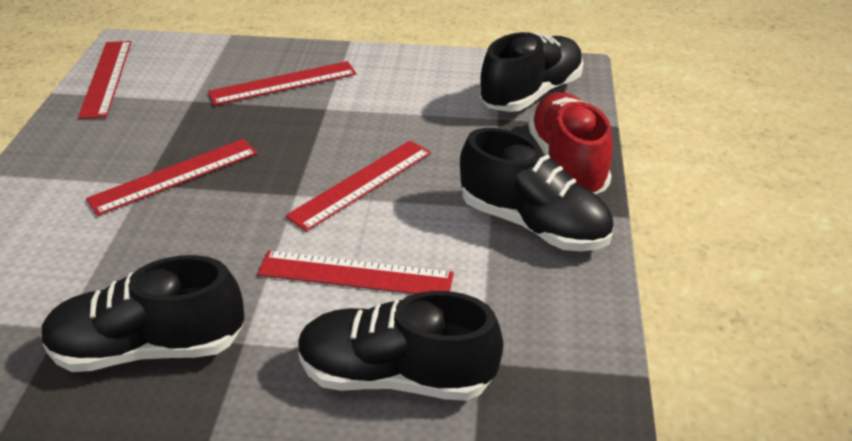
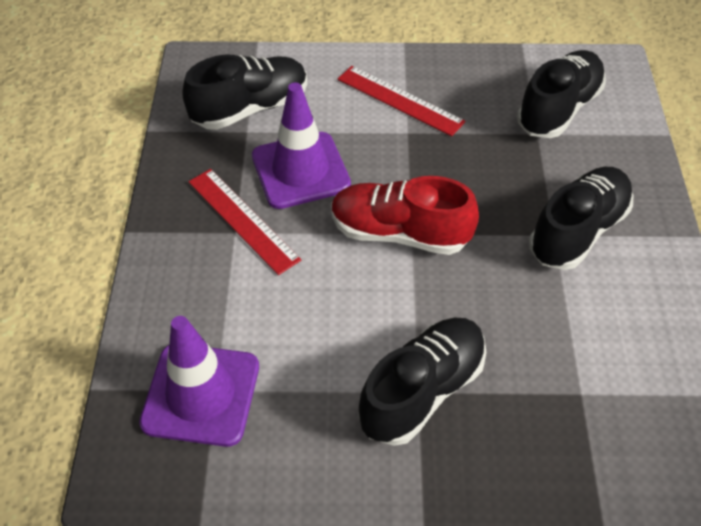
purple traffic cone: 0 -> 2
red ruler: 5 -> 2

